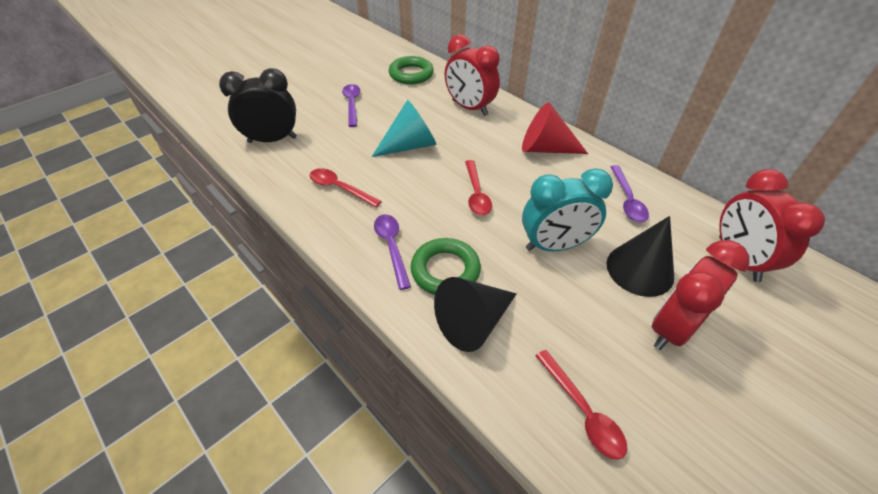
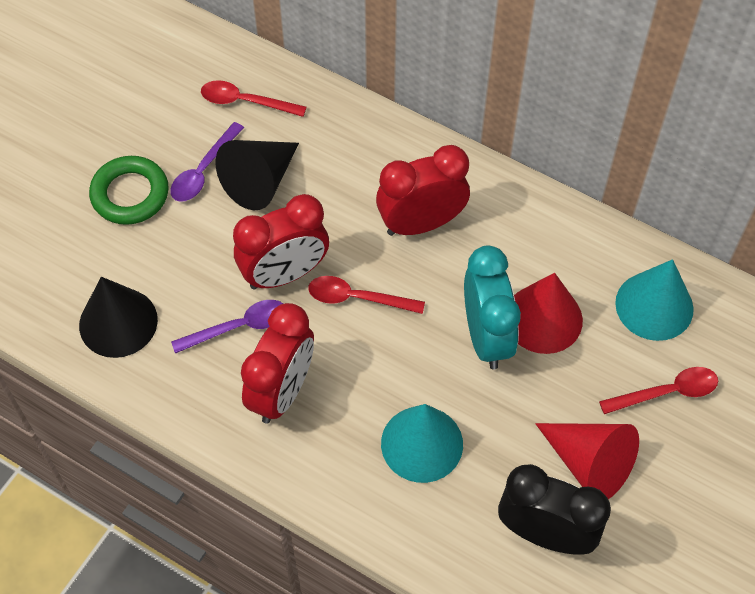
green ring: 2 -> 1
purple spoon: 3 -> 2
red cone: 1 -> 2
turquoise cone: 1 -> 2

